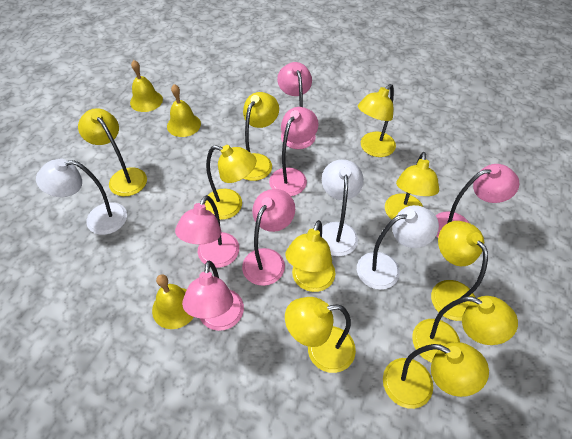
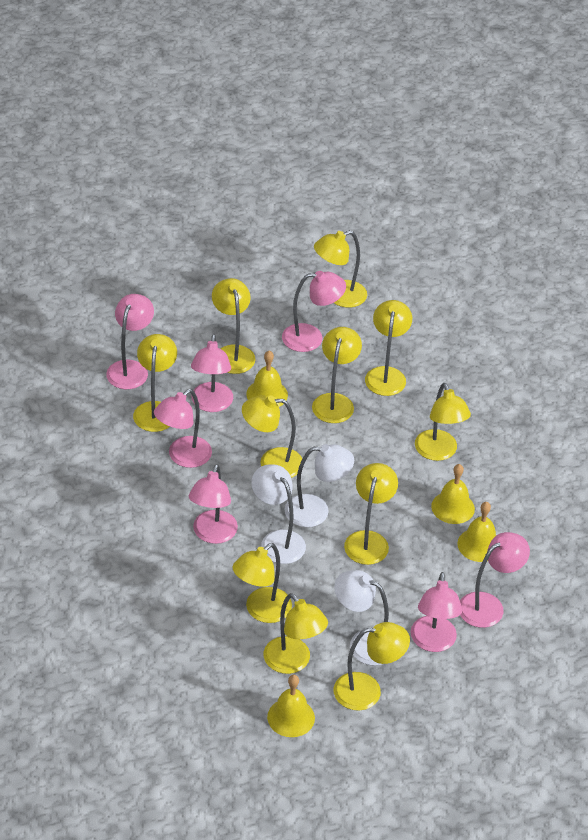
pink lamp: 6 -> 7
yellow bell: 3 -> 4
yellow lamp: 10 -> 11

